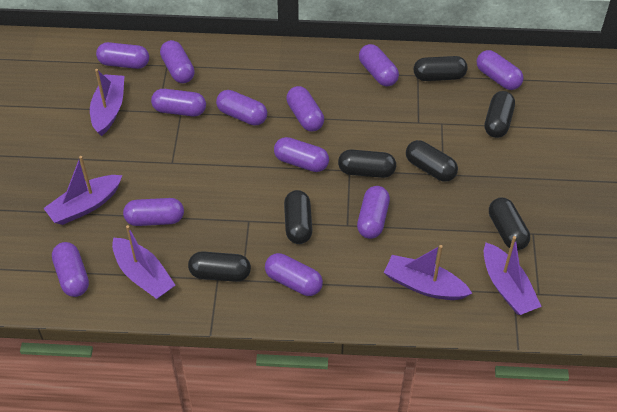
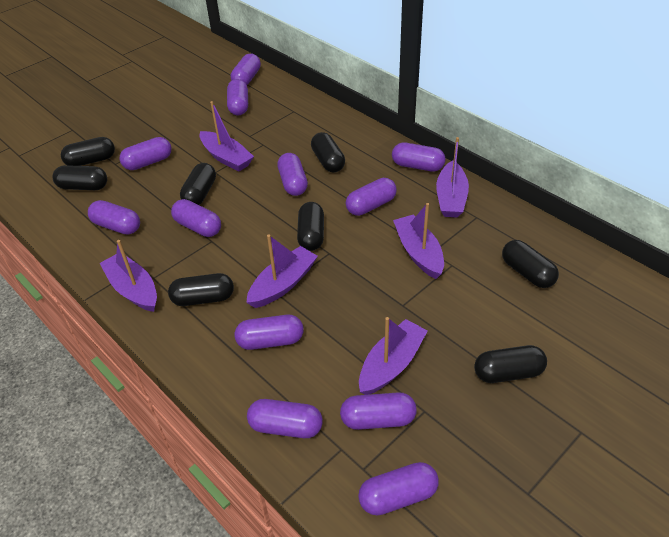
black capsule: 7 -> 8
purple boat: 5 -> 6

